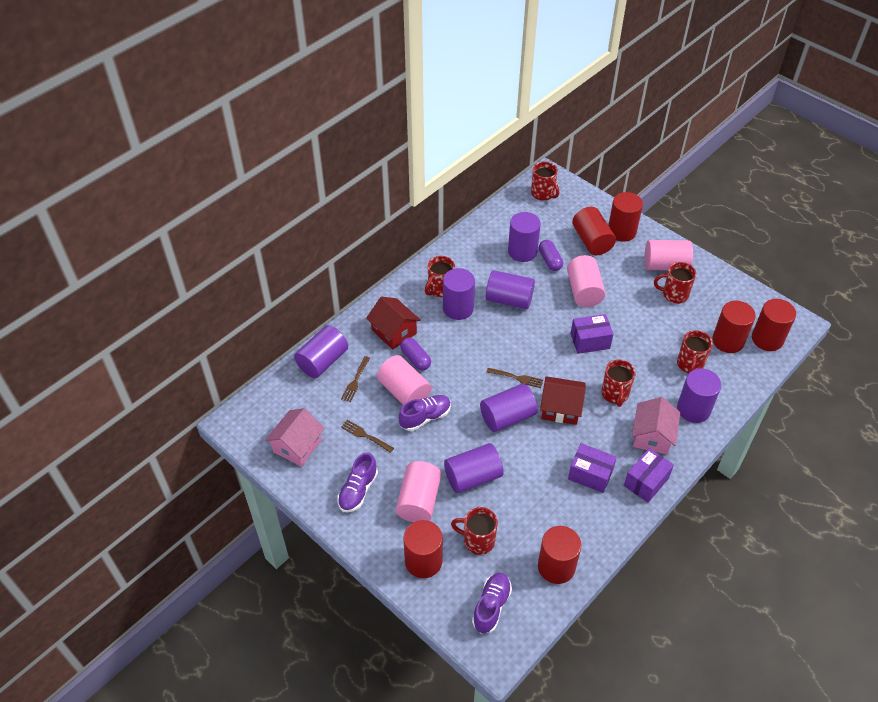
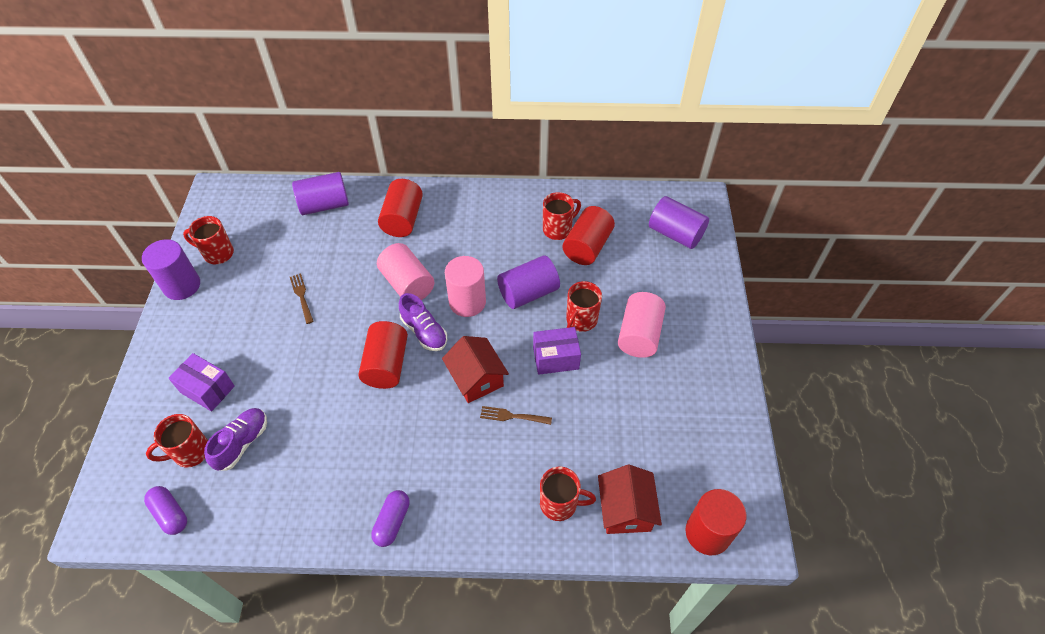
brown fork: 3 -> 2
pink cylinder: 4 -> 3
pink house: 2 -> 0
purple box: 3 -> 2
purple cylinder: 7 -> 4
purple shoe: 3 -> 2
red cylinder: 6 -> 4
red mug: 6 -> 5

